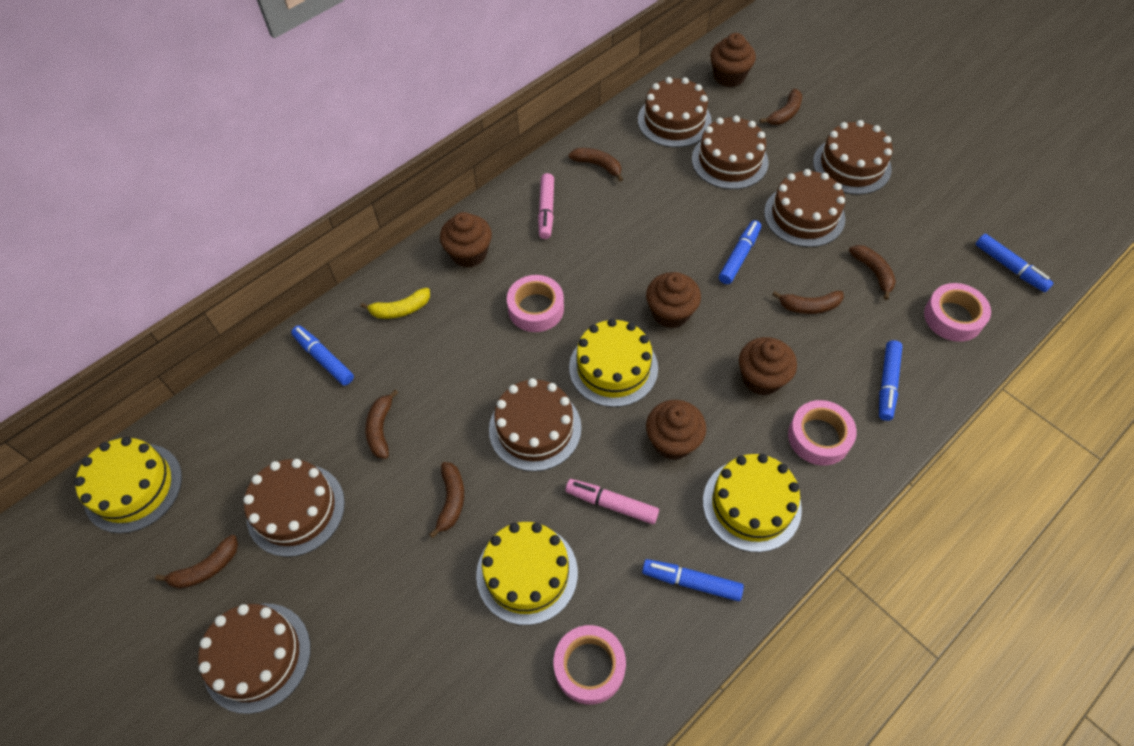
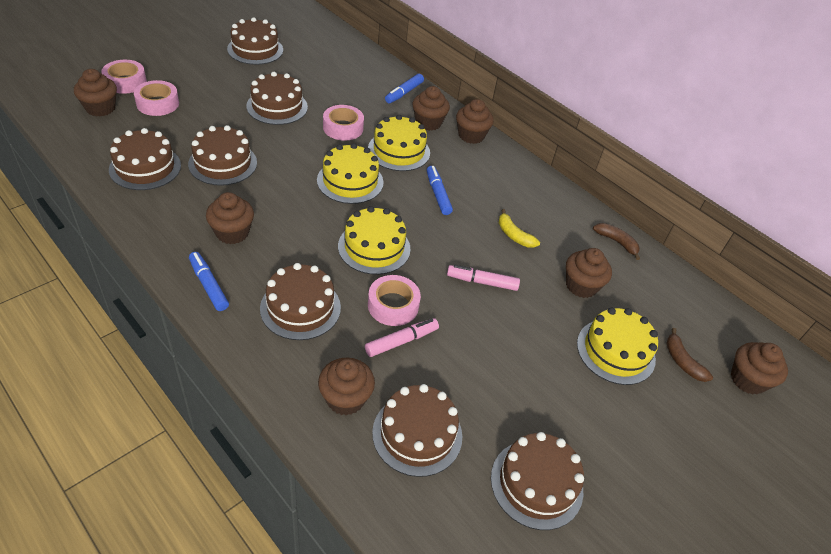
blue marker: 5 -> 3
brown banana: 7 -> 2
brown cupcake: 5 -> 7

